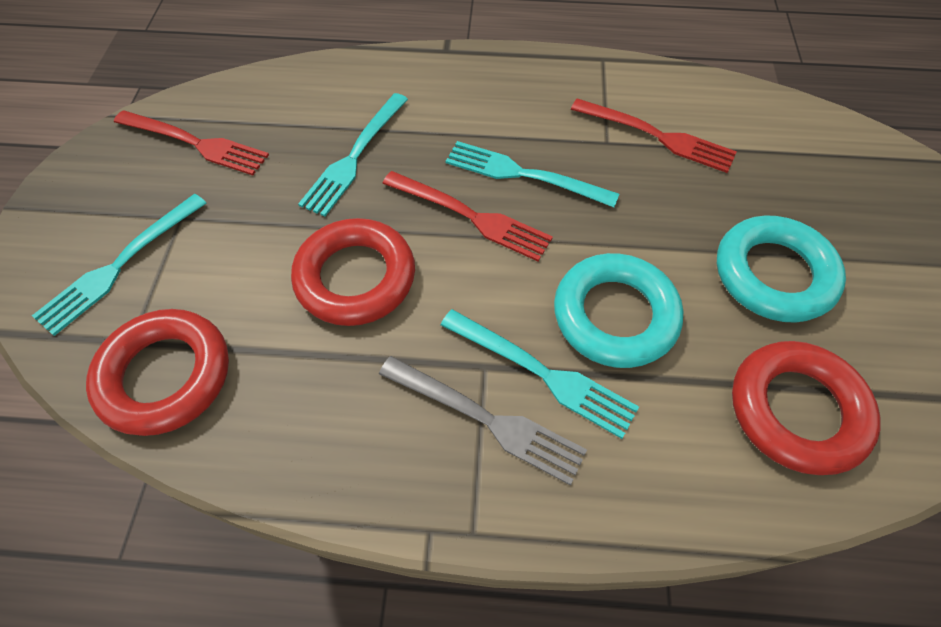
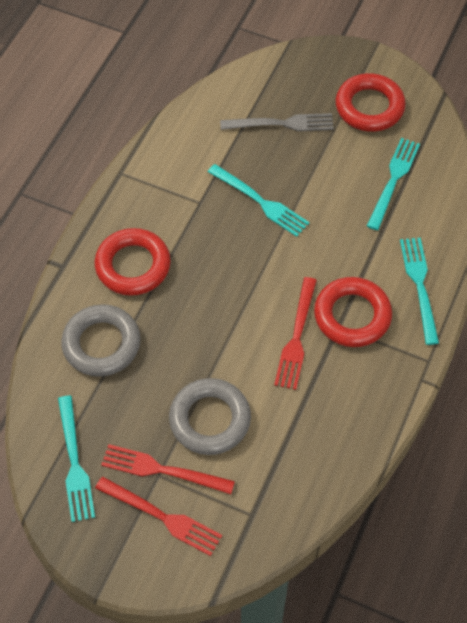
grey ring: 0 -> 2
turquoise ring: 2 -> 0

